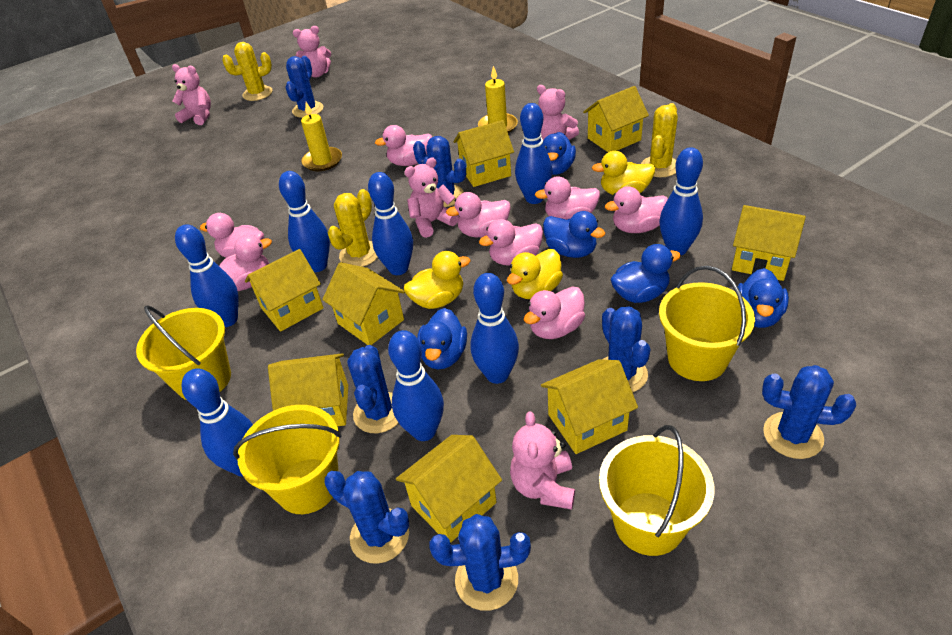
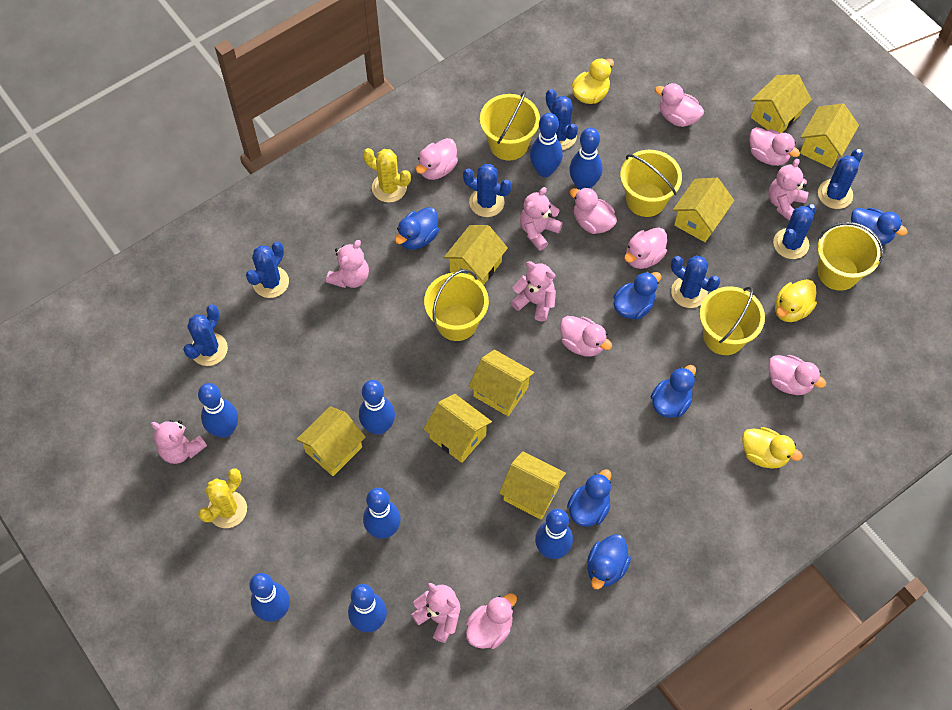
blue duck: 5 -> 6
pink teddy bear: 5 -> 6
yellow bucket: 4 -> 5
yellow cactus: 3 -> 2
yellow candle: 2 -> 0

